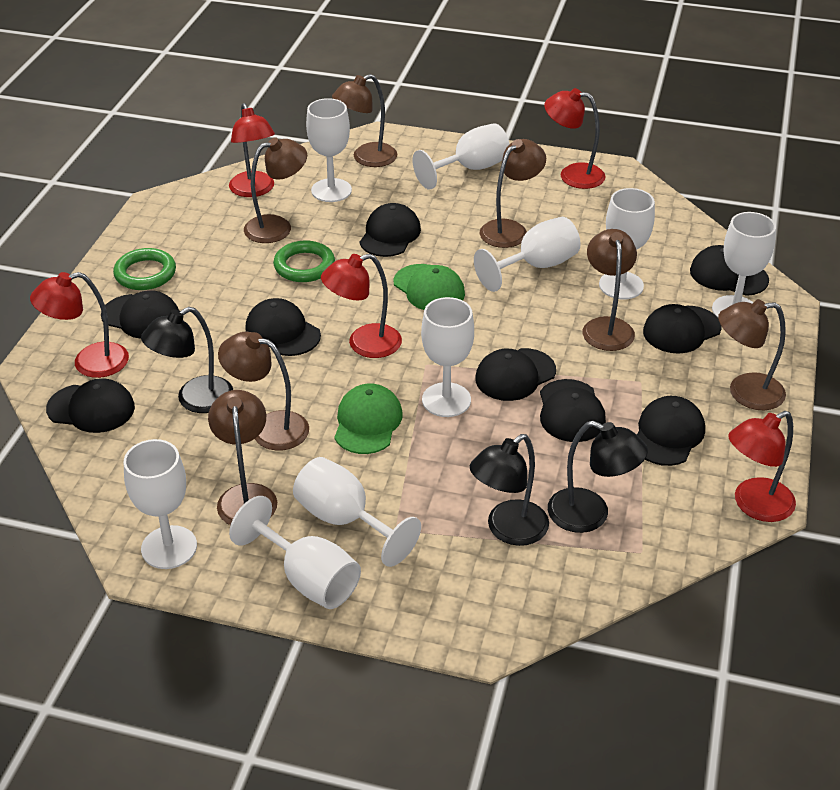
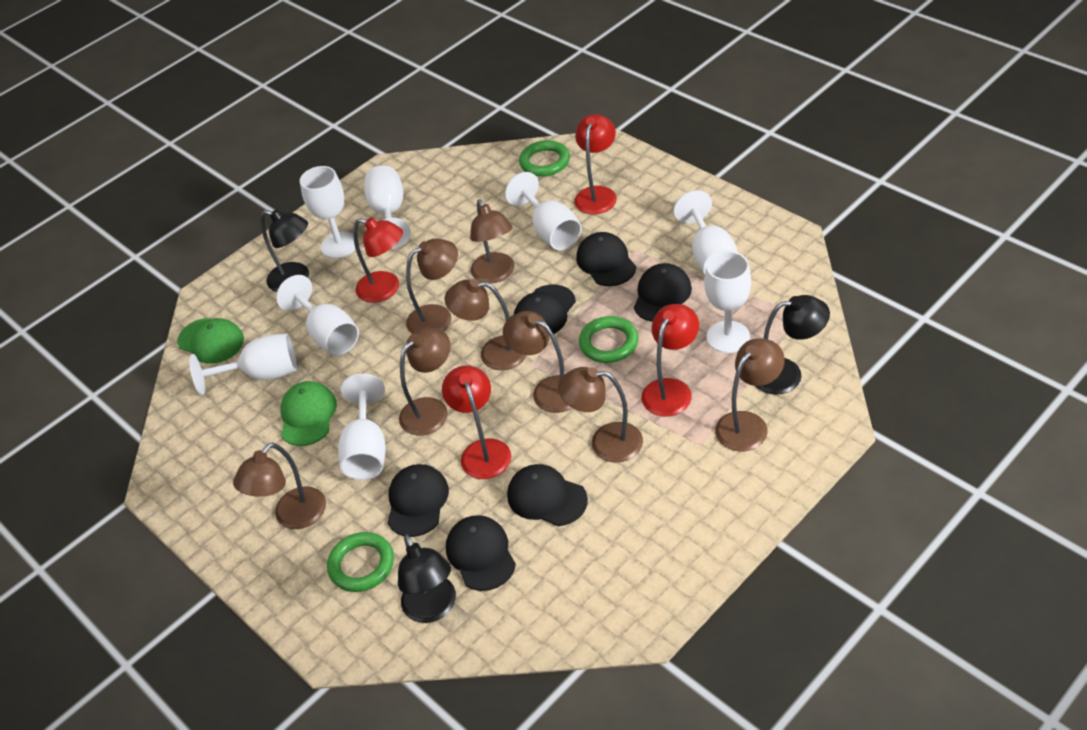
black cap: 9 -> 6
brown lamp: 7 -> 8
green ring: 2 -> 3
red lamp: 5 -> 4
white goblet: 9 -> 8

